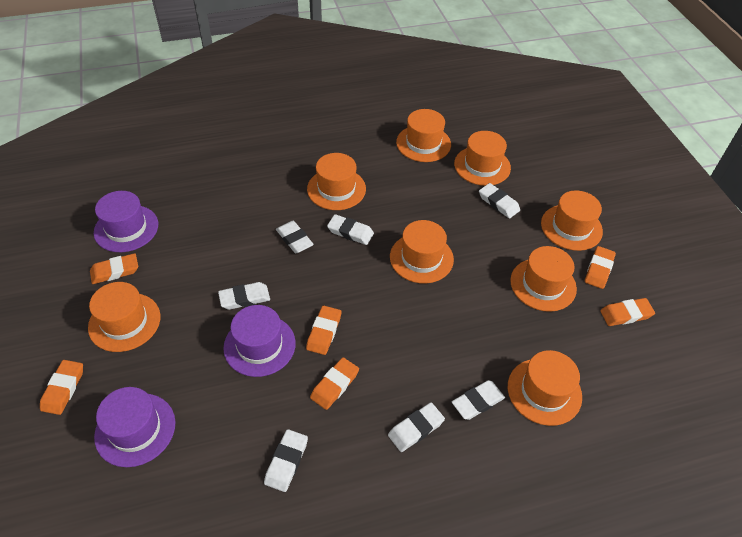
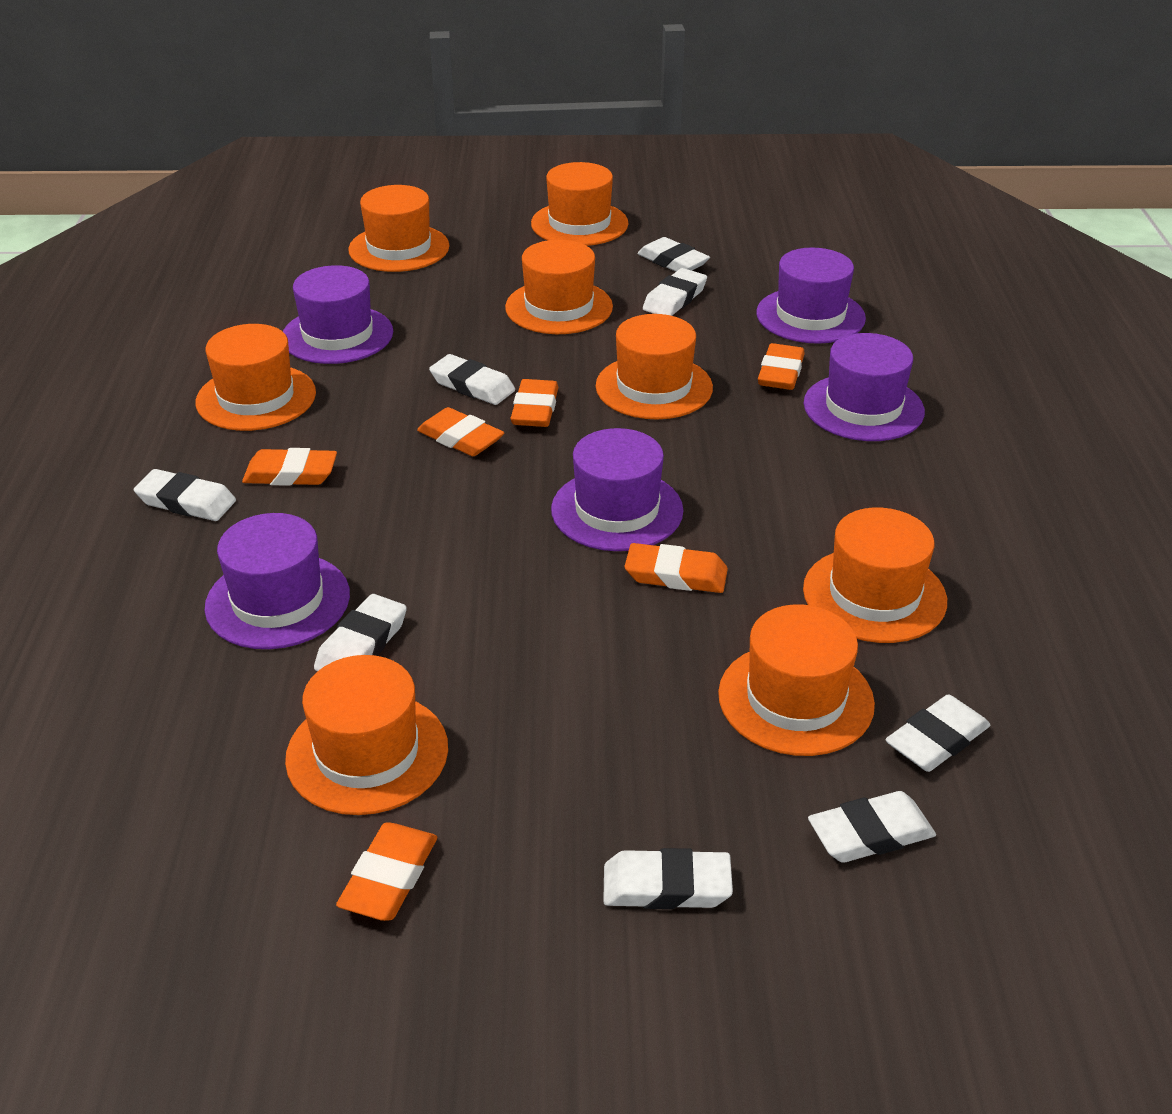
purple hat: 3 -> 5
white eraser: 7 -> 8

